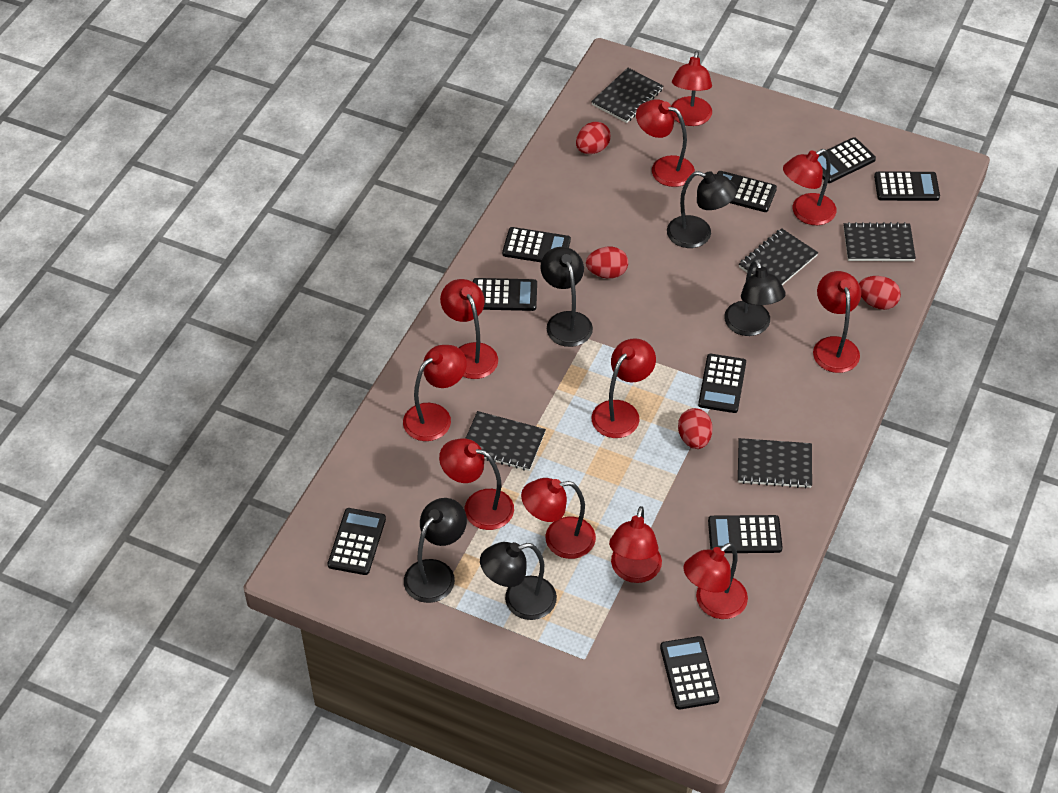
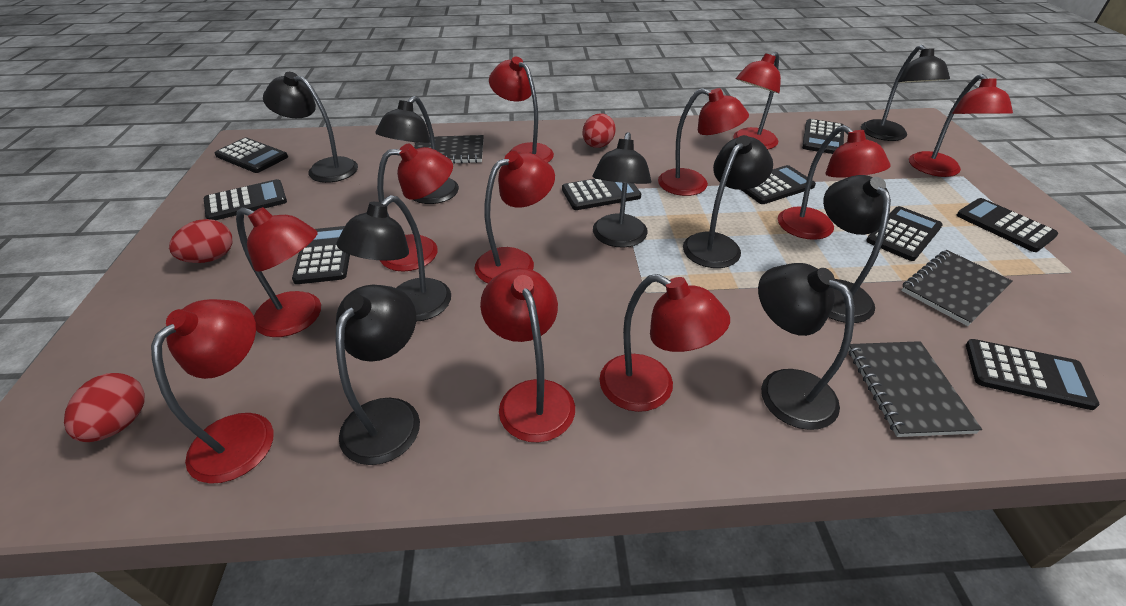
black lamp: 5 -> 9
black notebook: 5 -> 3
red egg: 4 -> 3

